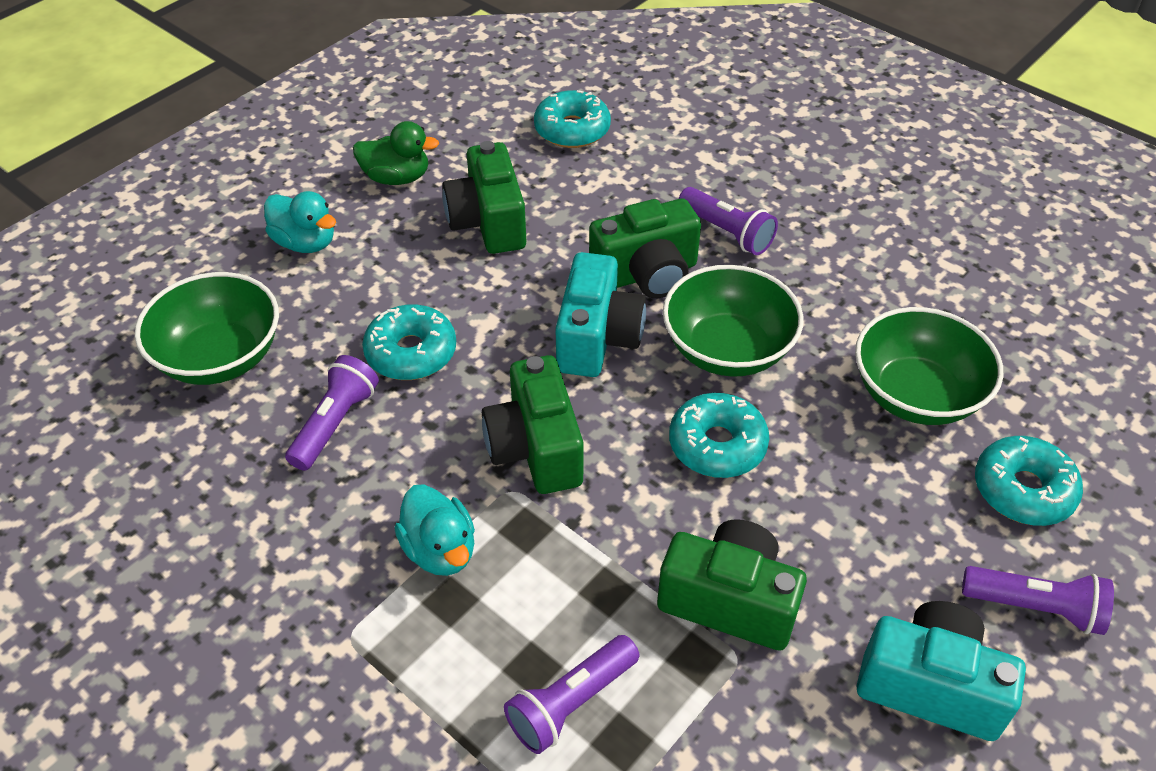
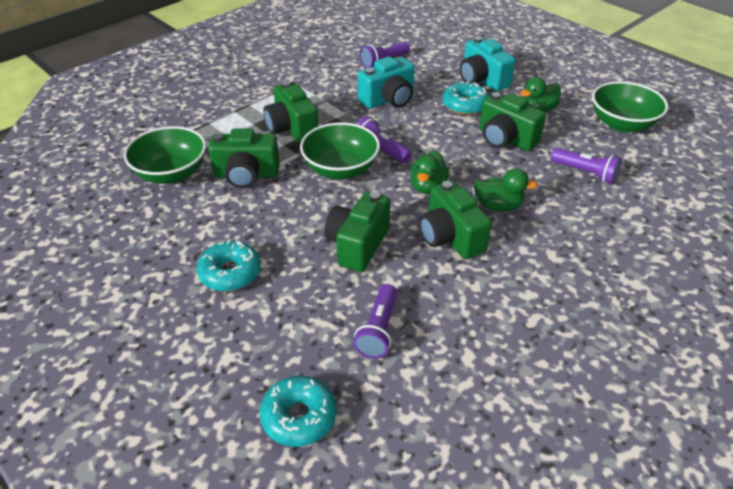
green camera: 4 -> 5
green duck: 1 -> 3
turquoise donut: 4 -> 3
turquoise duck: 2 -> 0

